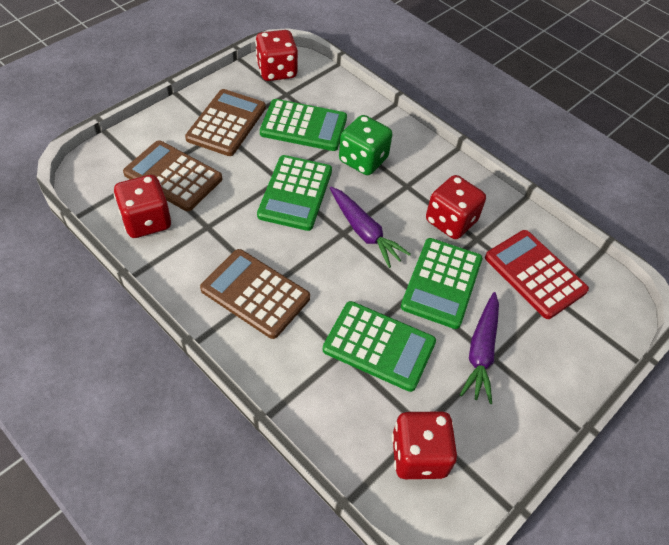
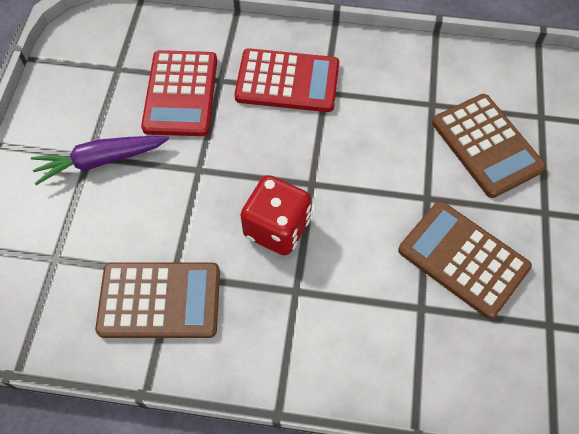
green calculator: 4 -> 0
green dice: 1 -> 0
purple carrot: 2 -> 1
red calculator: 1 -> 2
red dice: 4 -> 1

